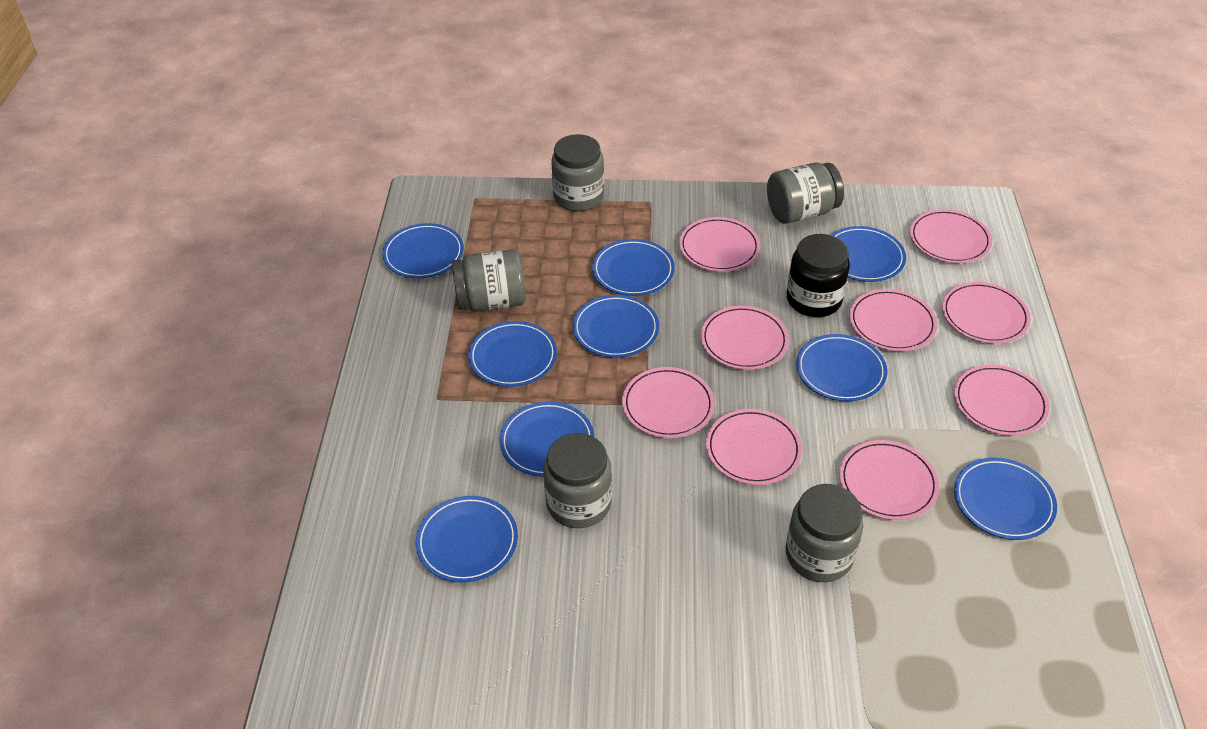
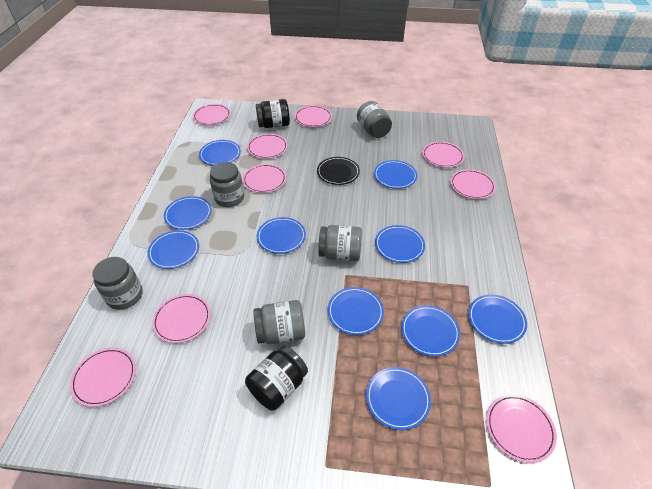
black jar: 1 -> 2
black plate: 0 -> 1
blue plate: 9 -> 10

